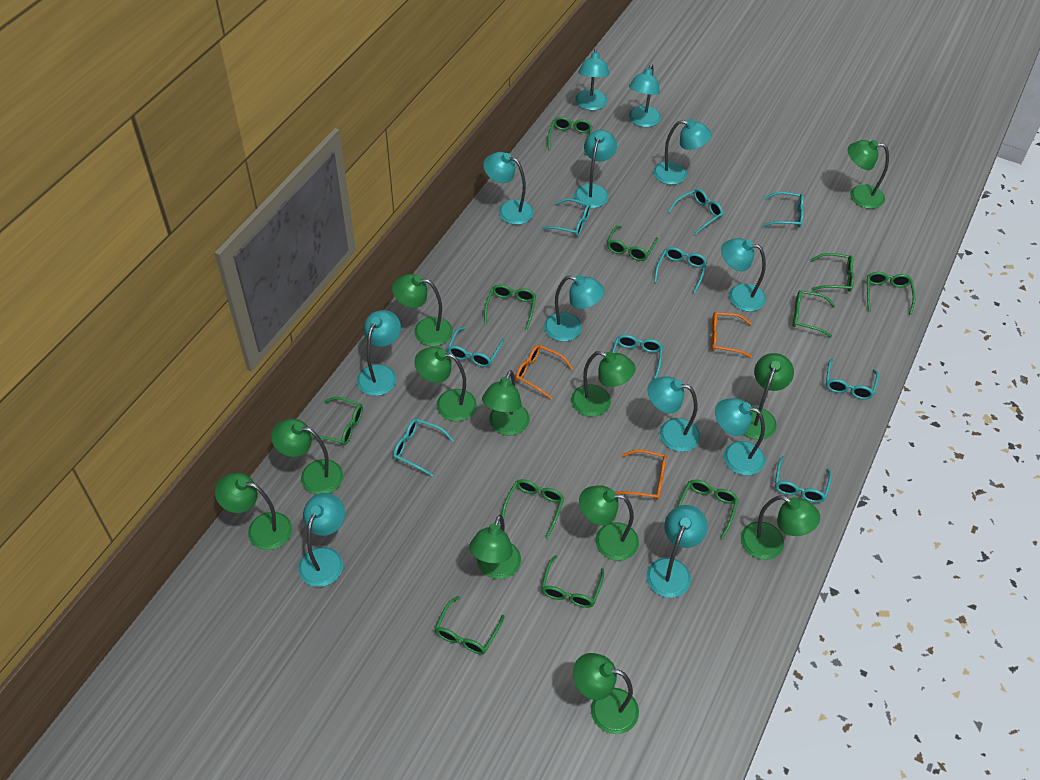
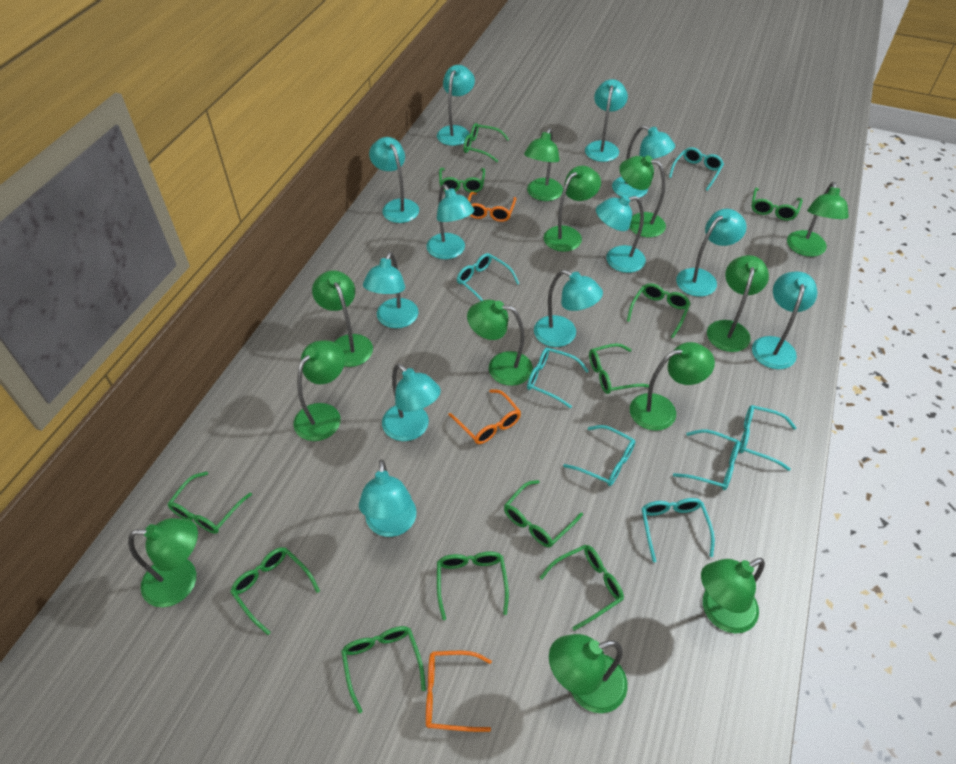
turquoise glasses: 9 -> 7

